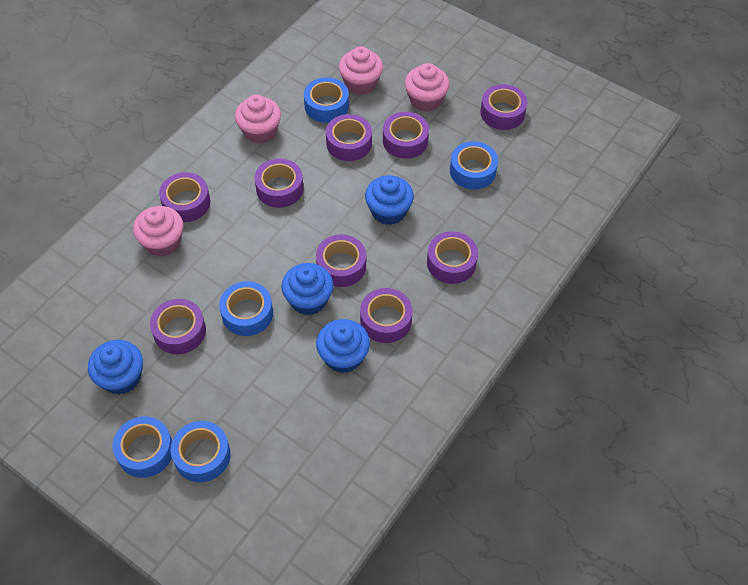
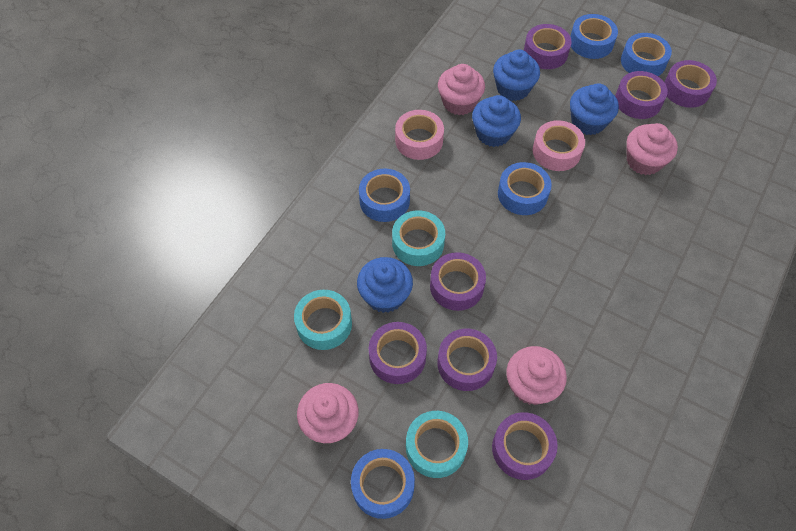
pink tape: 0 -> 2
purple tape: 9 -> 7
turquoise tape: 0 -> 3

